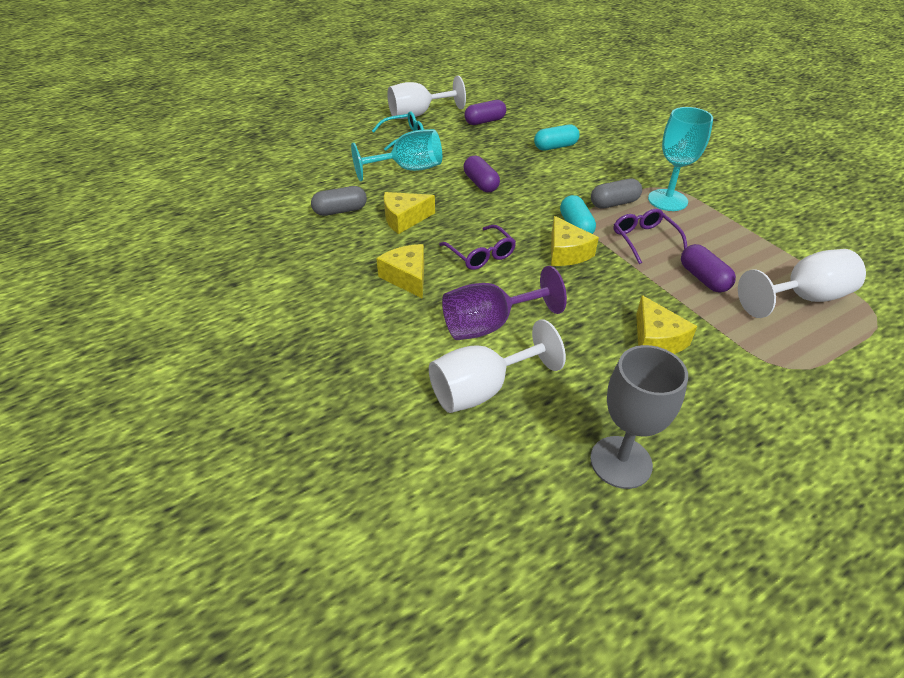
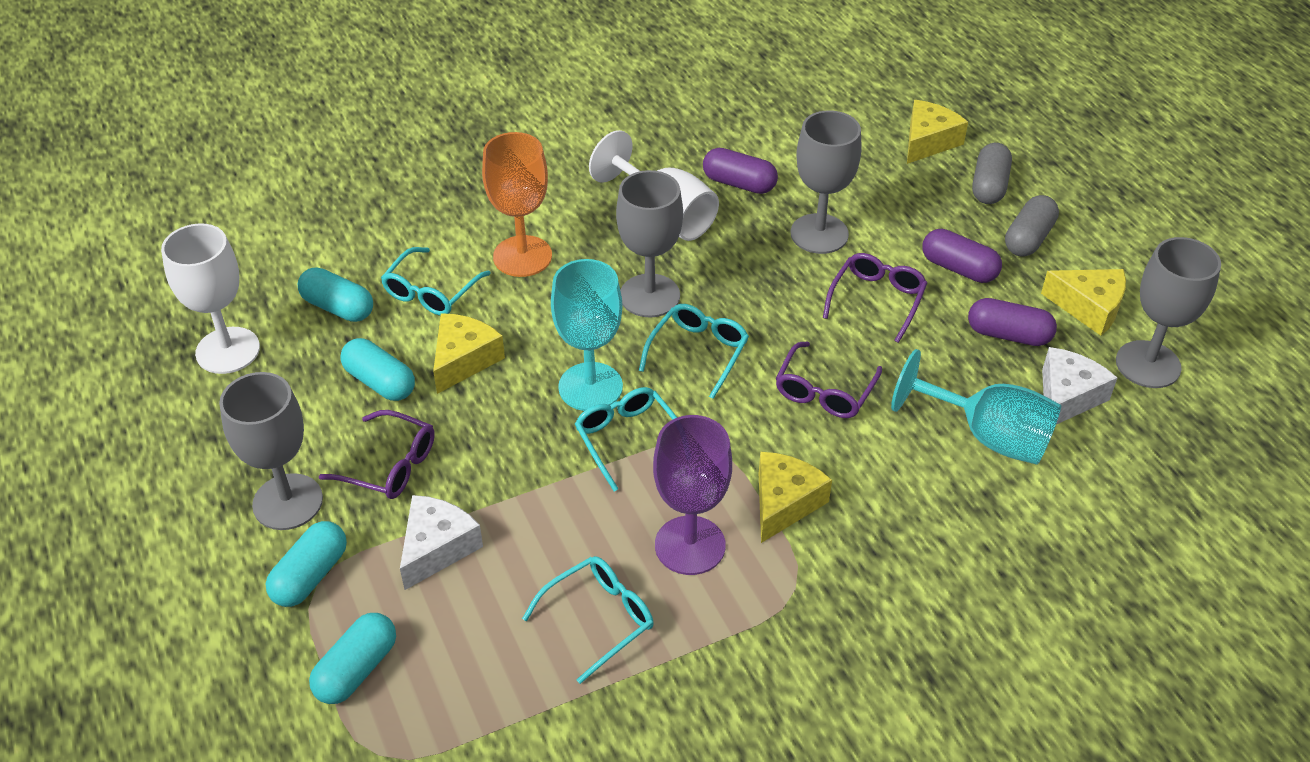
grey goblet: 1 -> 4
orange goblet: 0 -> 1
purple glasses: 2 -> 3
turquoise capsule: 2 -> 4
turquoise glasses: 1 -> 4
white cheese: 0 -> 2
white goblet: 3 -> 2

